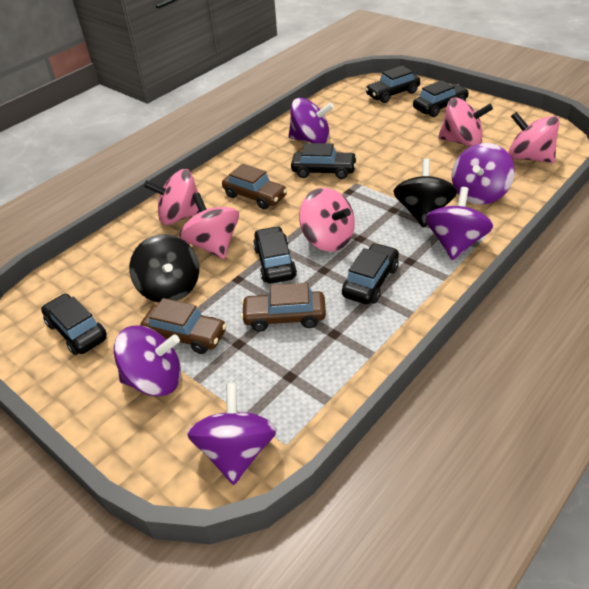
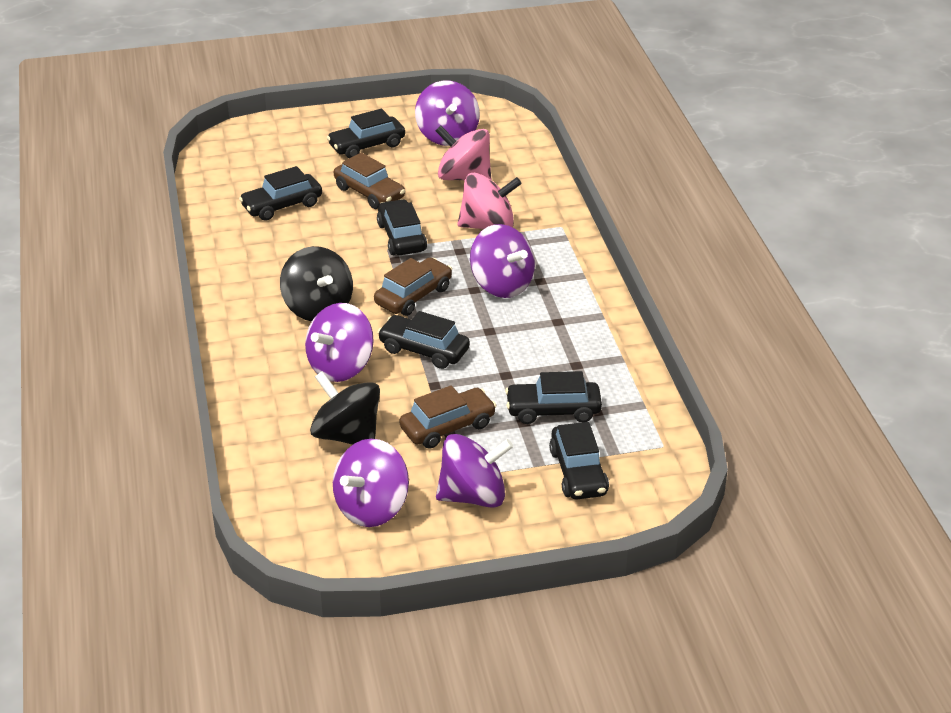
pink spinning top: 5 -> 2

